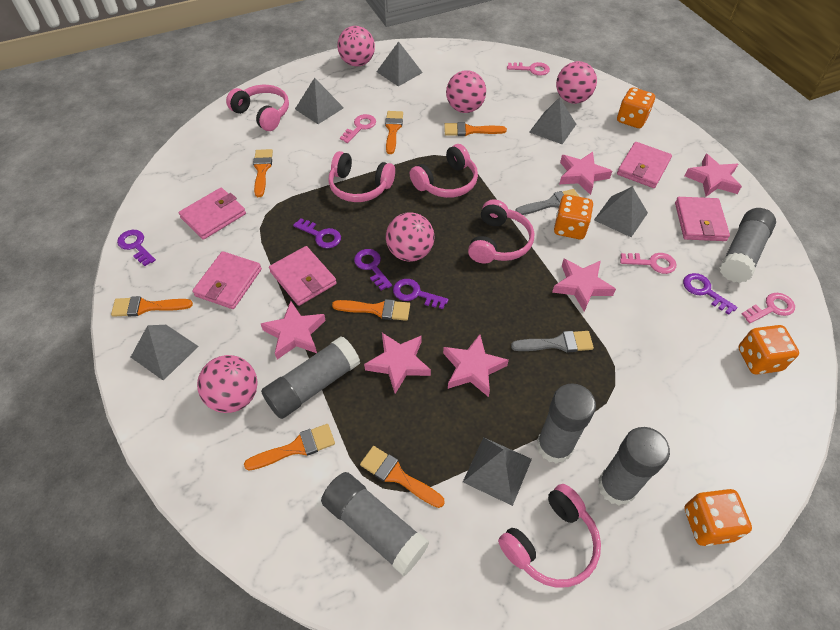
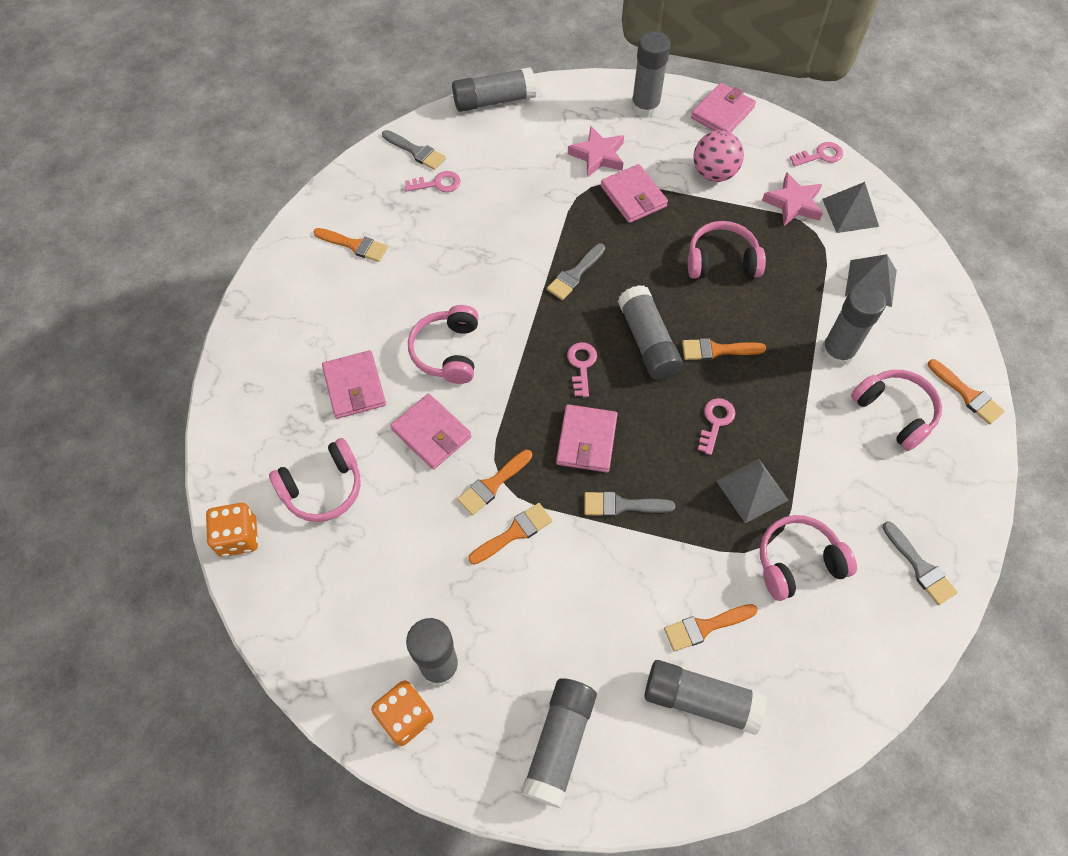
grey brush: 2 -> 4
grey glue stick: 5 -> 7
grey pyramid: 6 -> 3
orange brush: 7 -> 6
orange dice: 4 -> 2
pink ball: 5 -> 1
pink star: 6 -> 2
purple key: 5 -> 0

